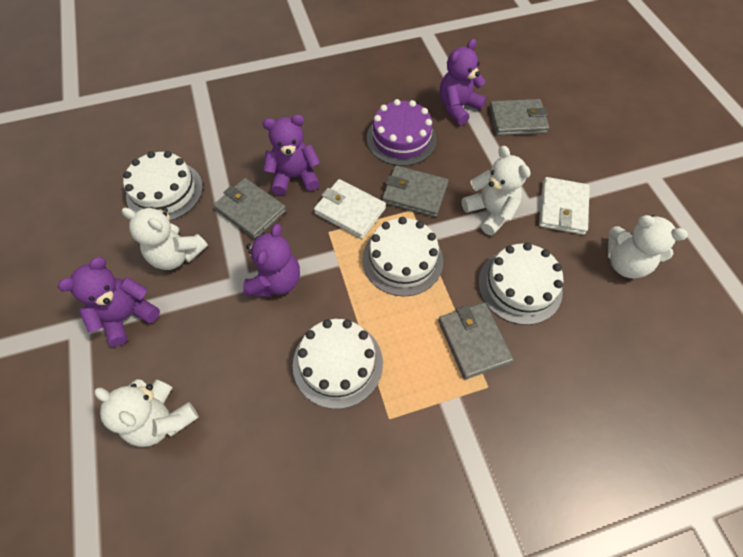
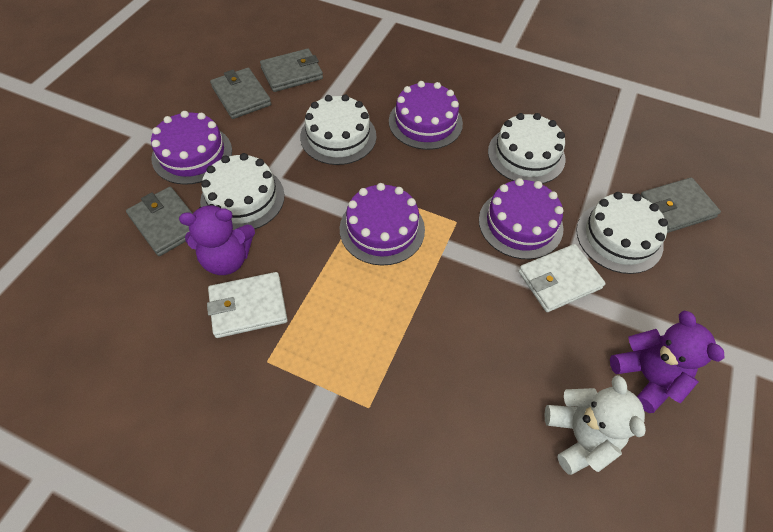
purple cake: 1 -> 4
purple teddy bear: 4 -> 2
white teddy bear: 4 -> 1

